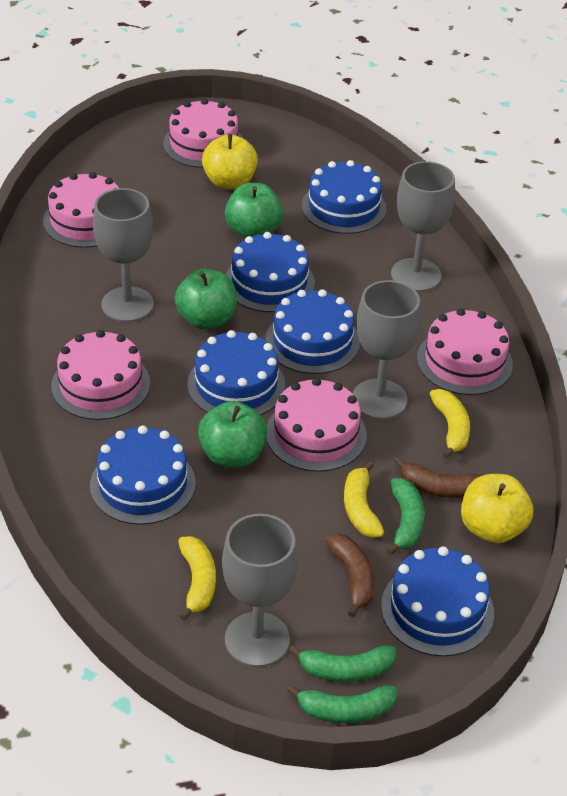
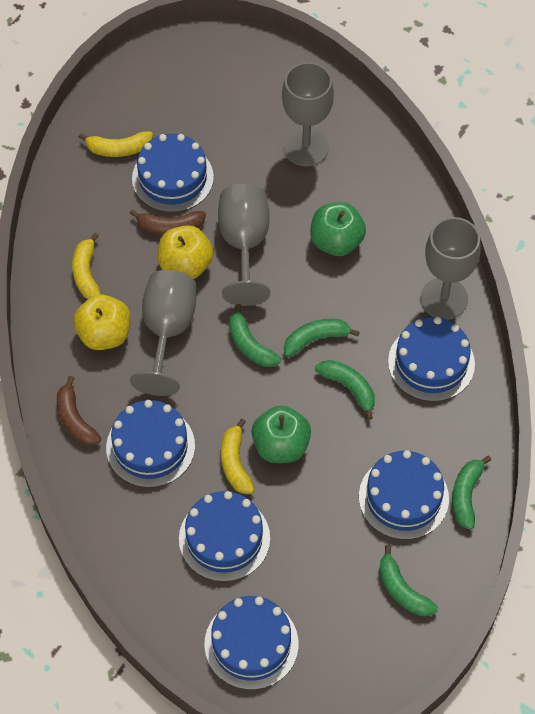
green apple: 3 -> 2
green banana: 3 -> 5
pink cake: 5 -> 0

